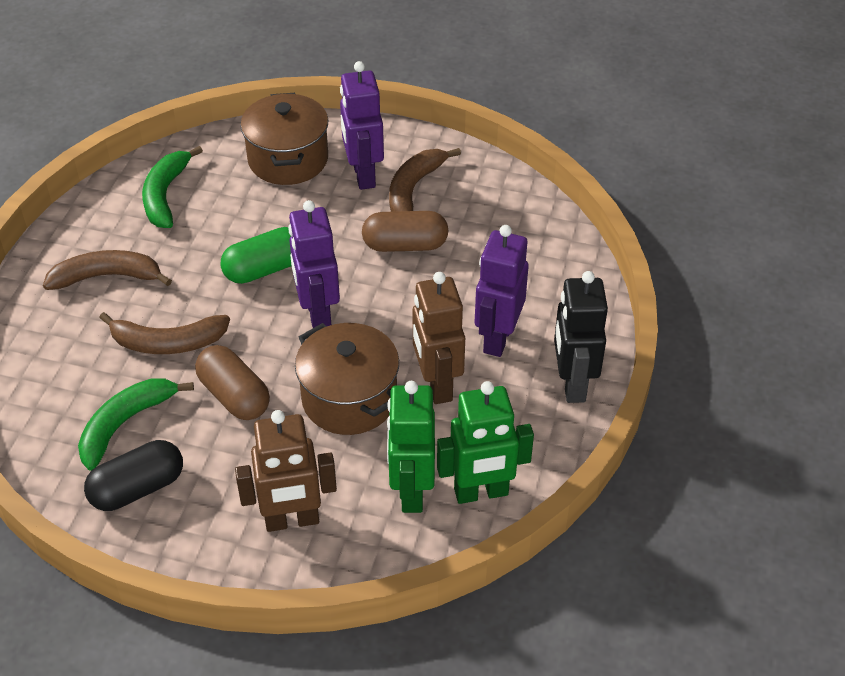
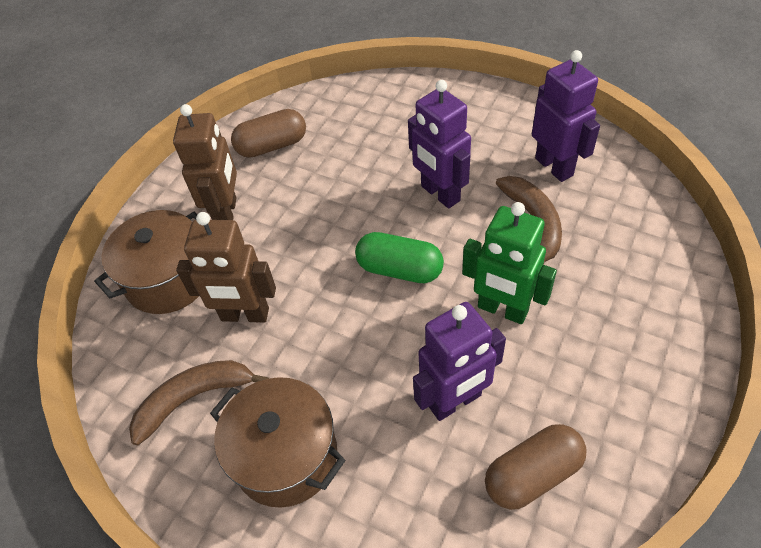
black capsule: 1 -> 0
black robot: 1 -> 0
brown banana: 3 -> 2
green banana: 2 -> 0
green robot: 2 -> 1

